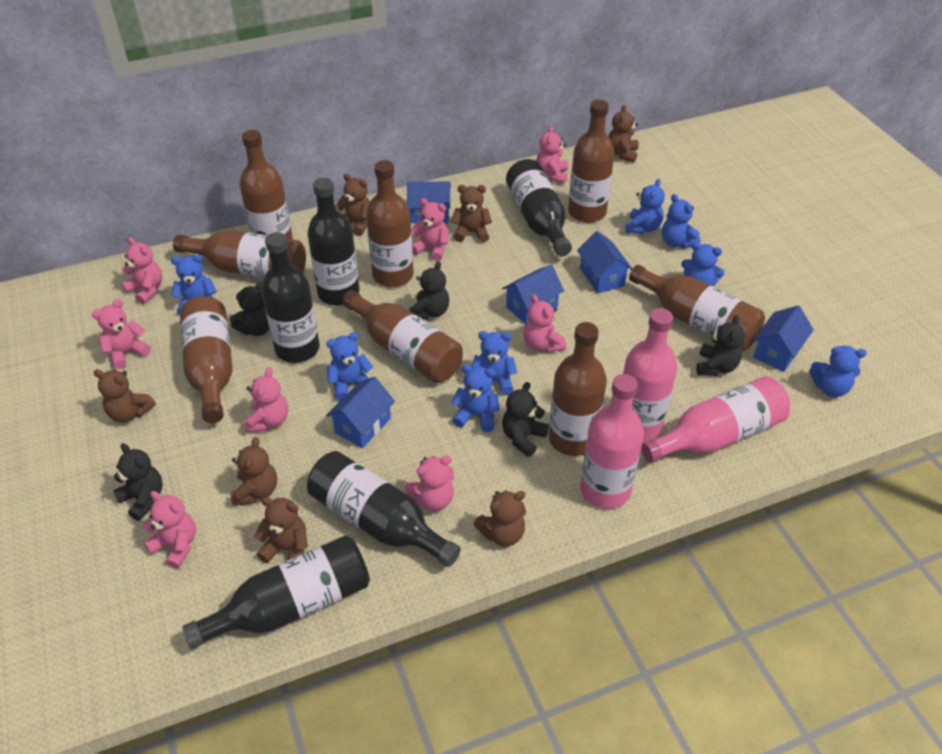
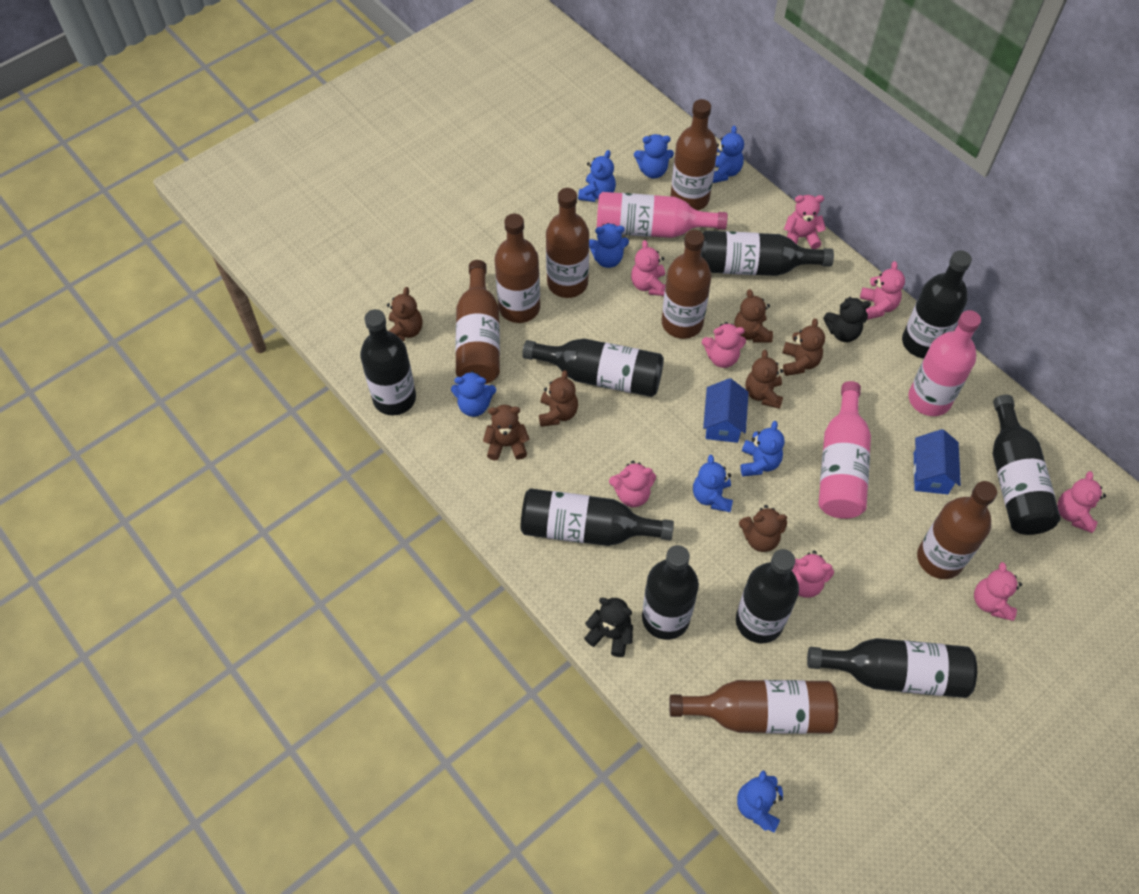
black bottle: 5 -> 9
black teddy bear: 5 -> 2
blue house: 5 -> 2
brown bottle: 8 -> 7

